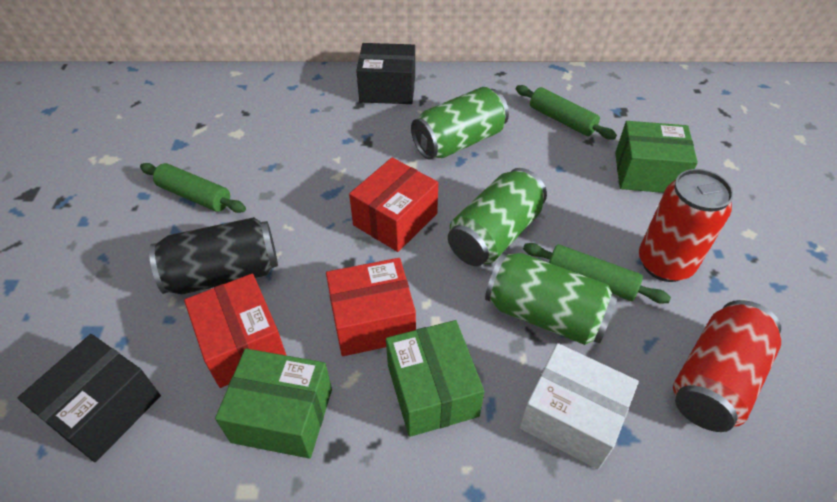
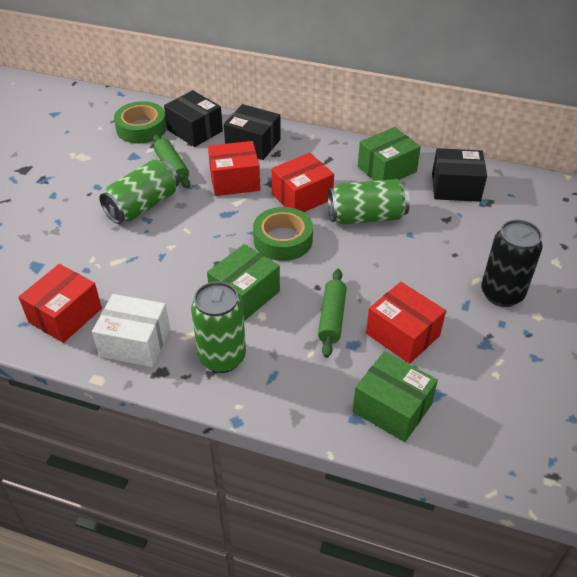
black box: 2 -> 3
green rolling pin: 3 -> 2
green tape: 0 -> 2
red box: 3 -> 4
red can: 2 -> 0

